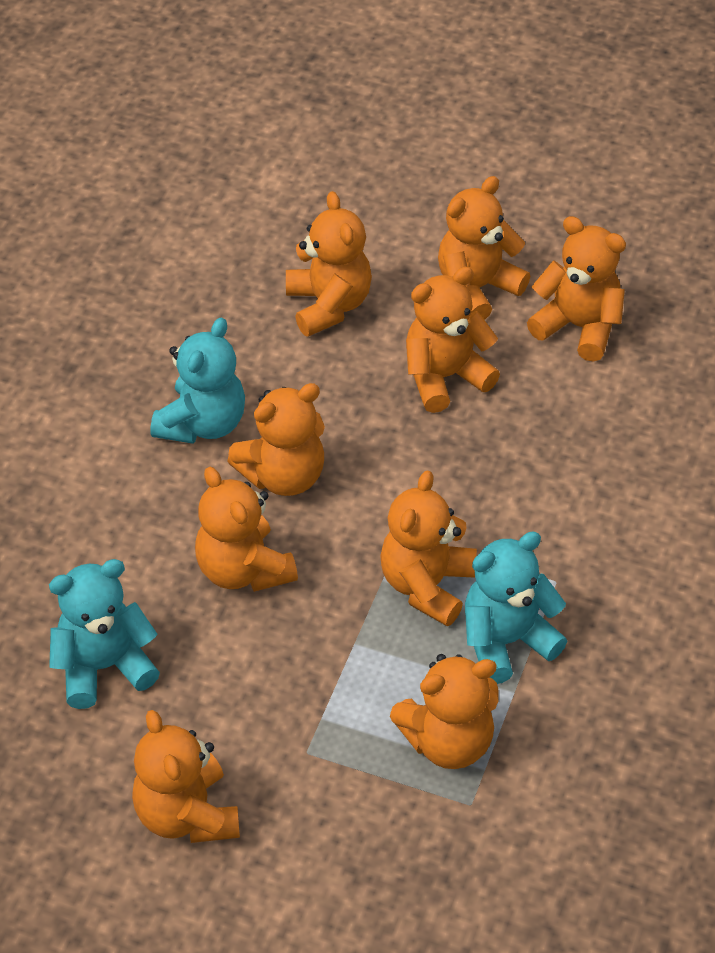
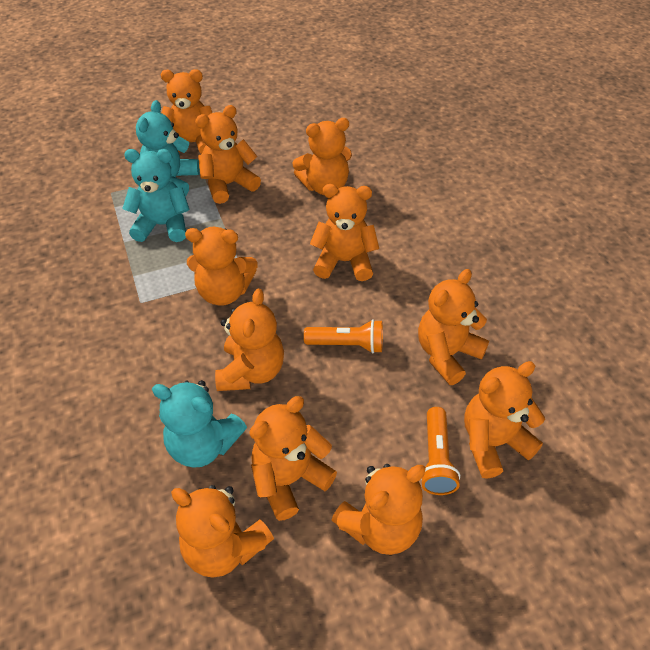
orange flashlight: 0 -> 2
orange teddy bear: 9 -> 11

